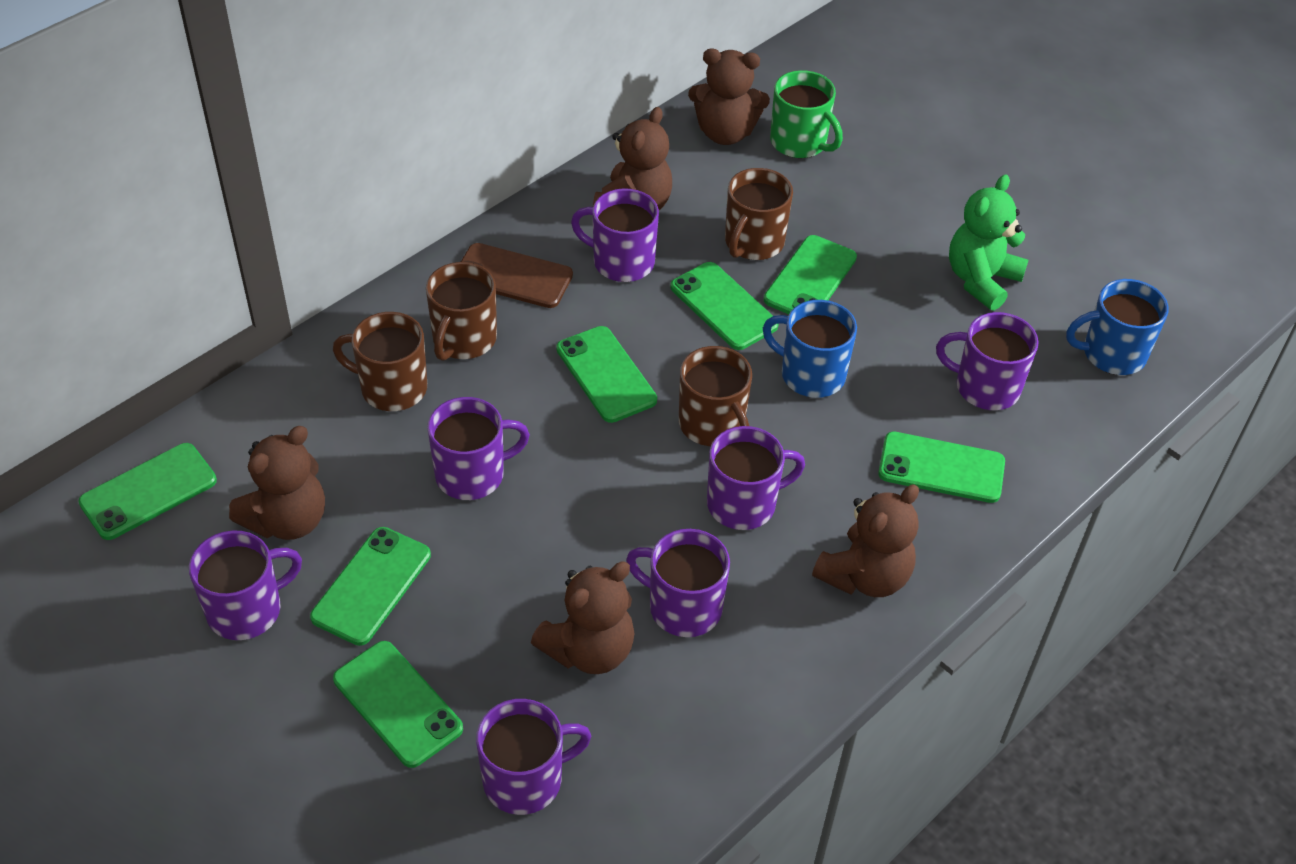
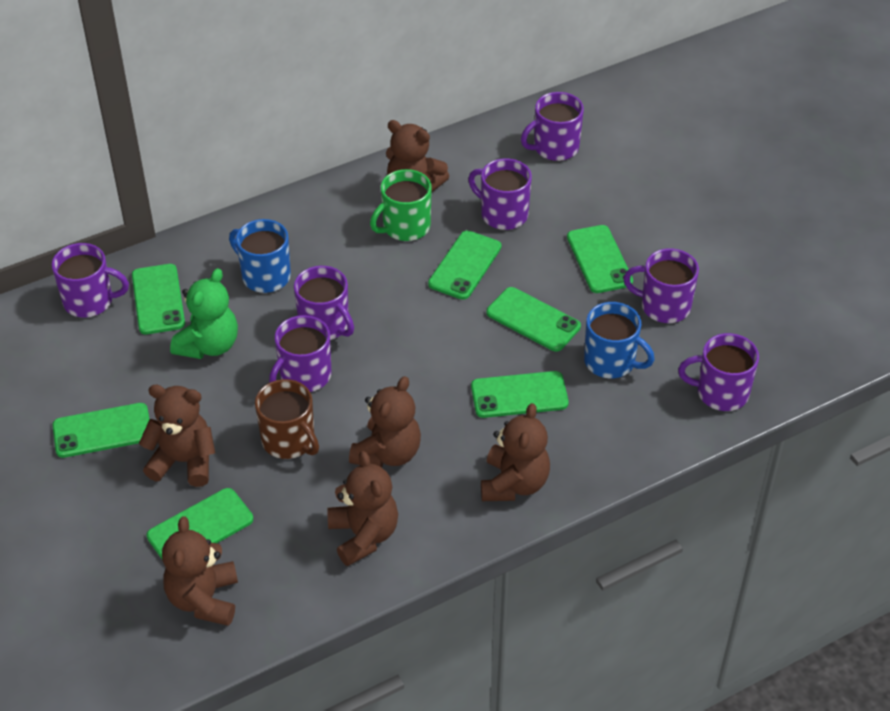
brown mug: 4 -> 1
brown phone: 1 -> 0
brown teddy bear: 5 -> 6

